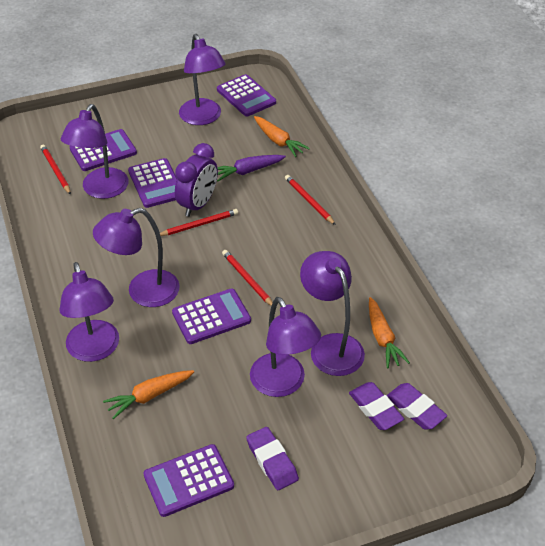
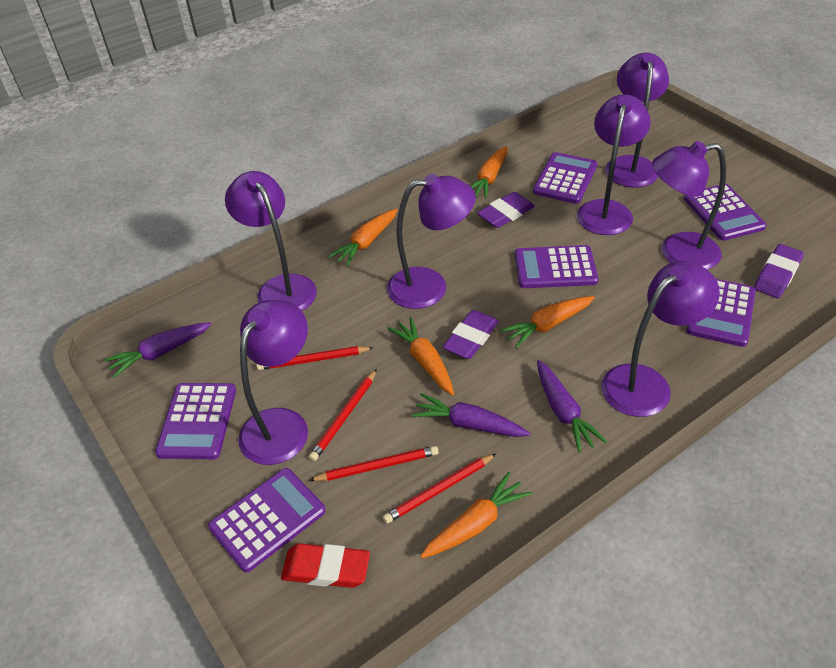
orange carrot: 3 -> 5
purple calculator: 5 -> 6
purple carrot: 1 -> 3
purple clock: 1 -> 0
purple lamp: 6 -> 7
red eraser: 0 -> 1

